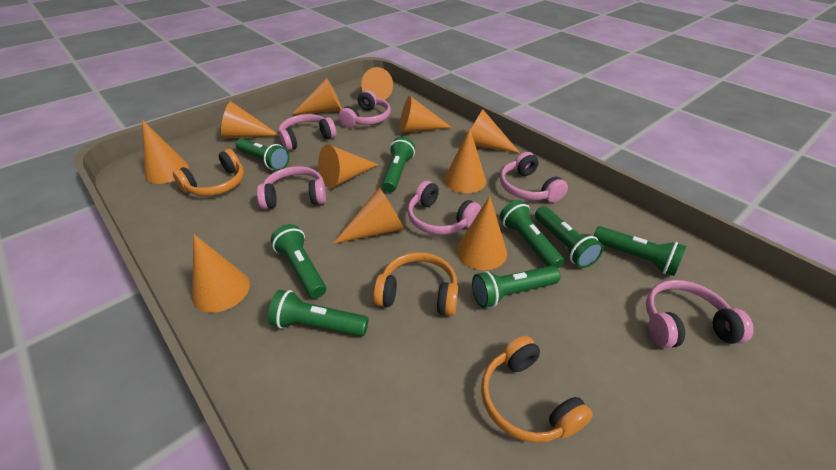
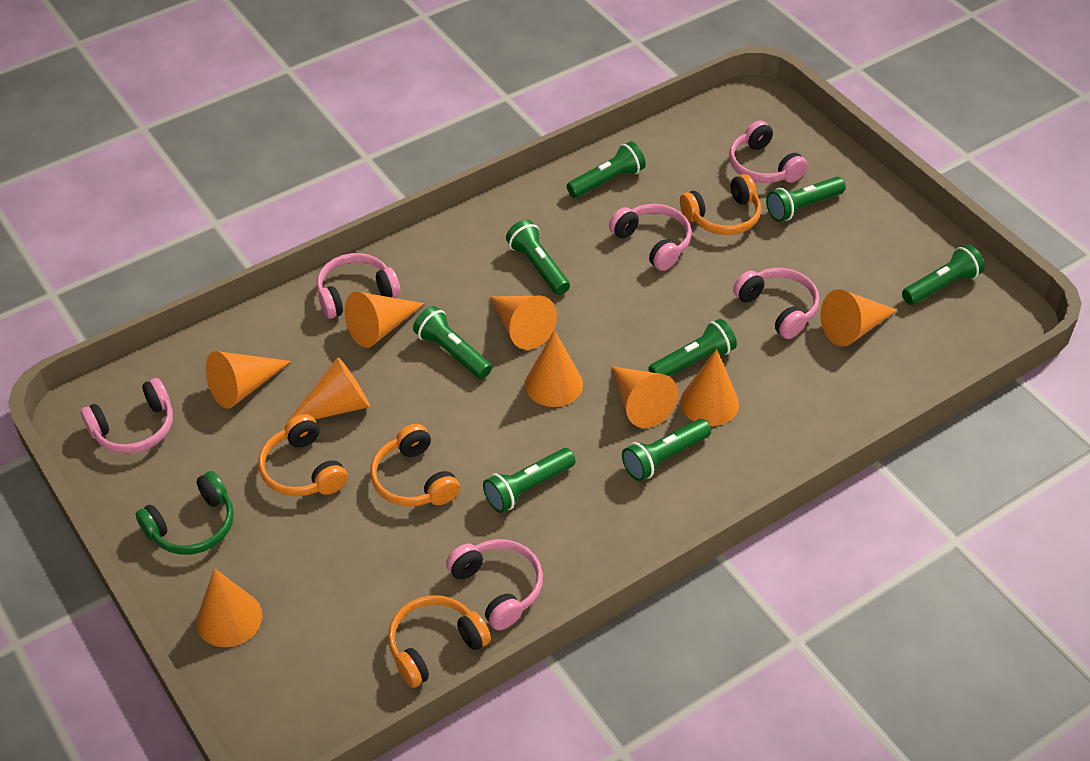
green headphones: 0 -> 1
orange cone: 11 -> 9
orange headphones: 3 -> 4

